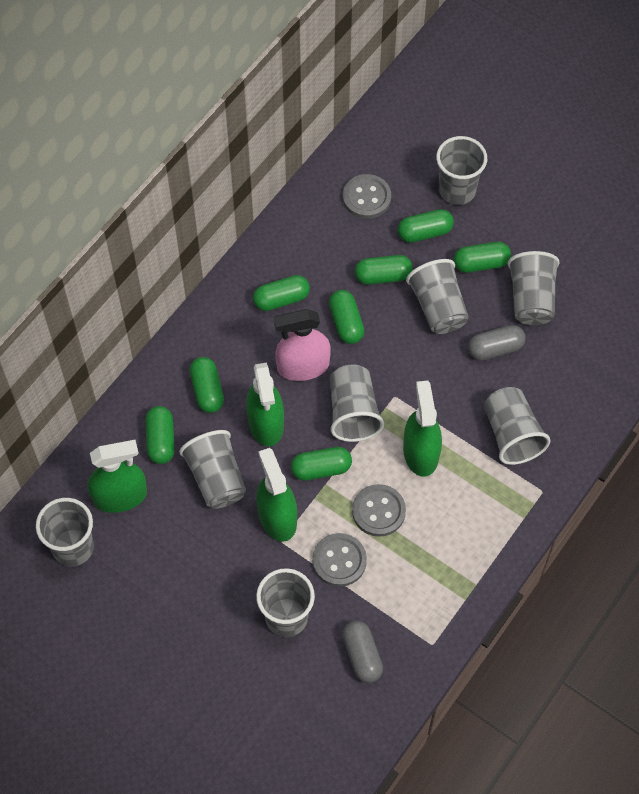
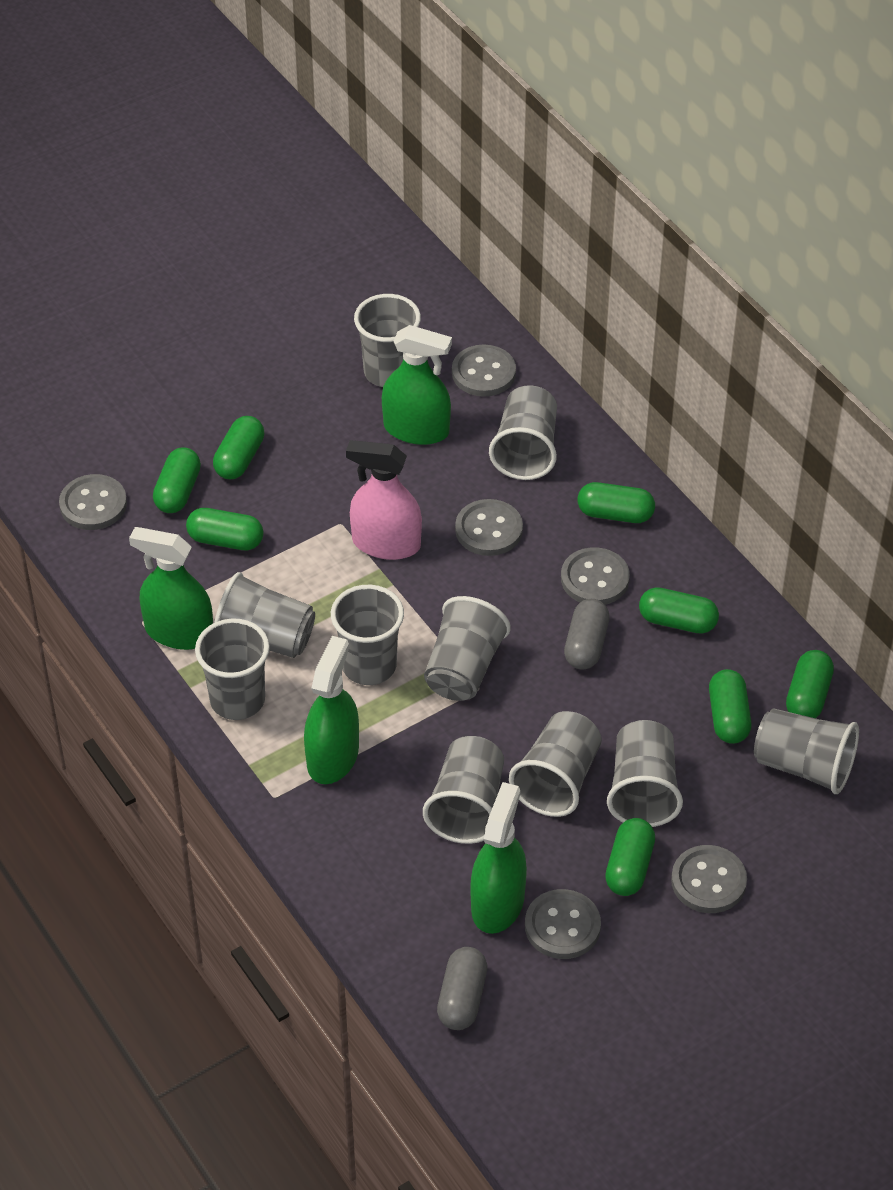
grey button: 3 -> 6
grey cup: 8 -> 10

